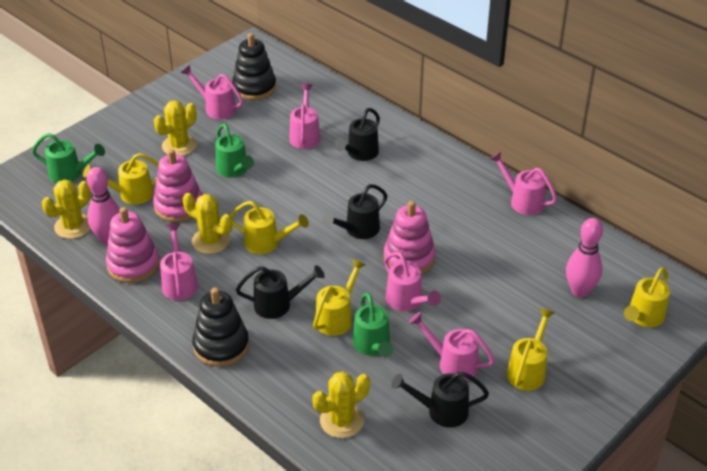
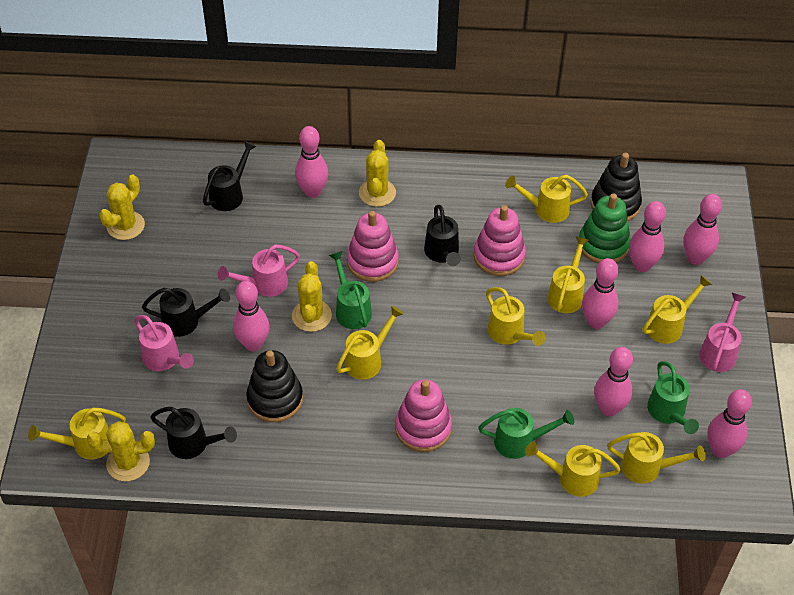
green stacking toy: 0 -> 1
pink bowling pin: 2 -> 7
pink watering can: 6 -> 3
yellow watering can: 5 -> 8

